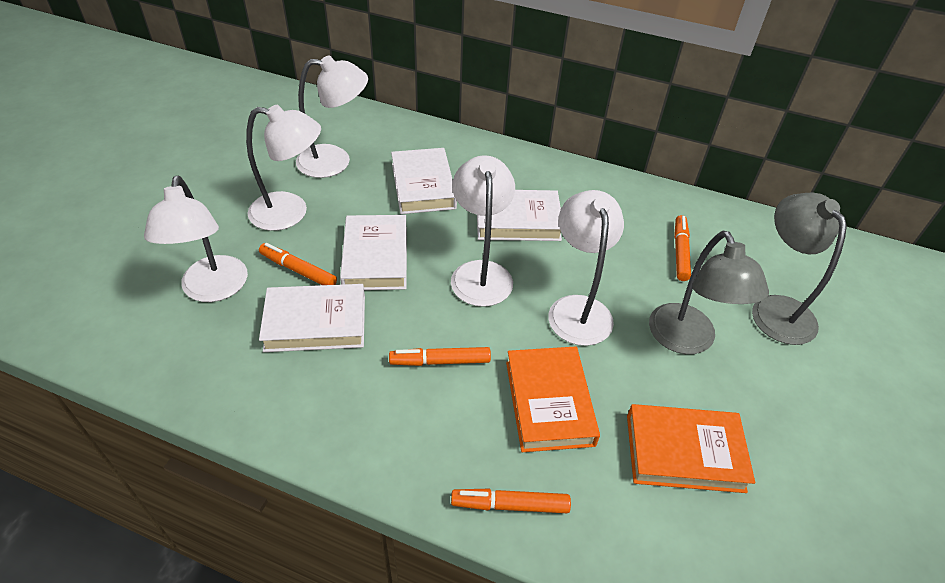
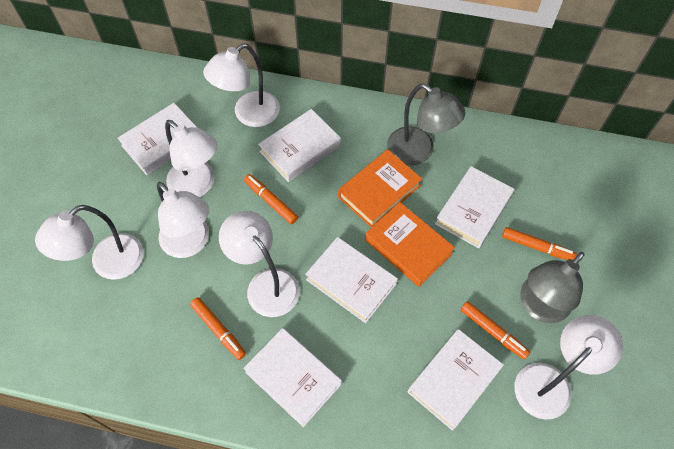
white book: 4 -> 6
white lamp: 5 -> 6

